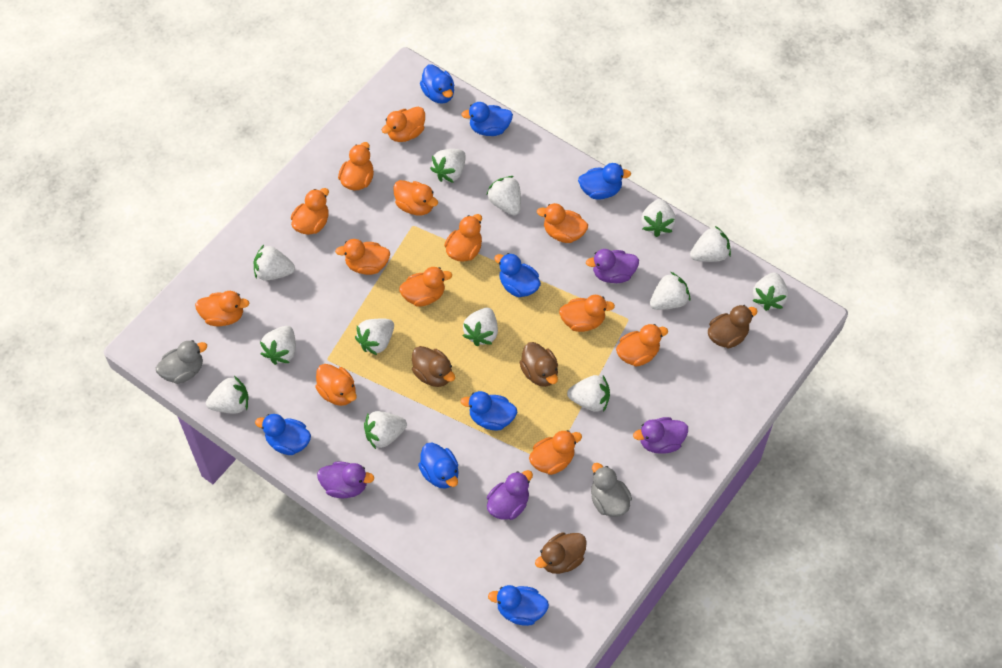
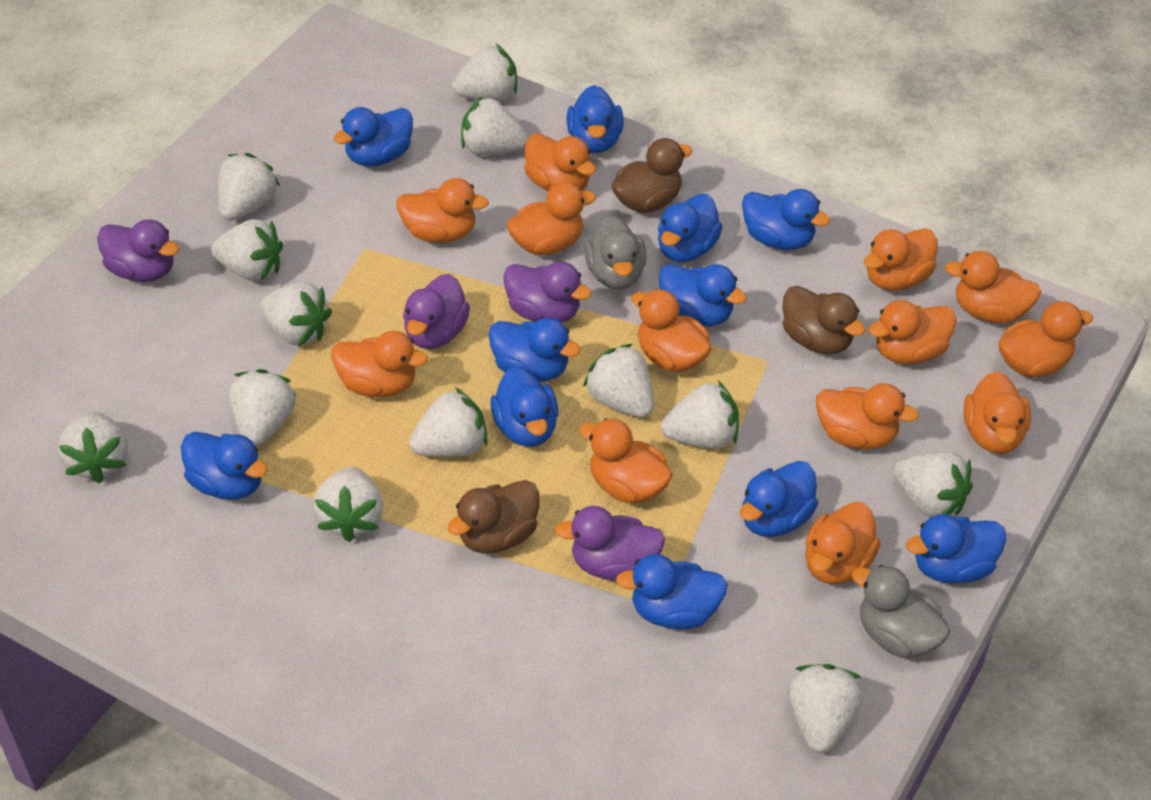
blue duck: 8 -> 11
brown duck: 4 -> 3

